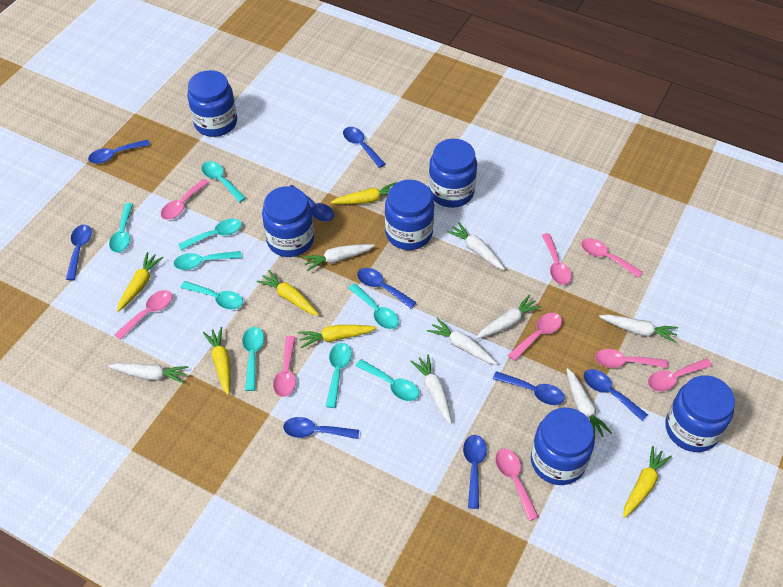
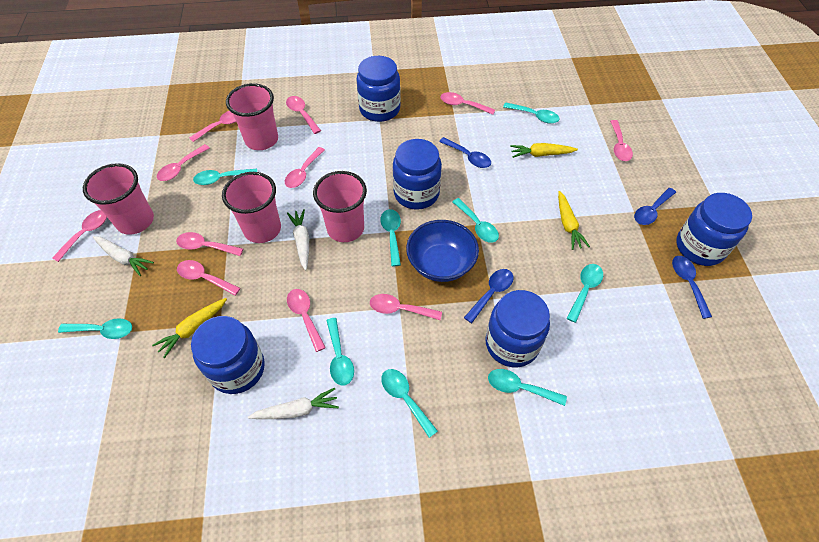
blue bowl: 0 -> 1
blue jar: 6 -> 5
blue spoon: 9 -> 4
pink cup: 0 -> 4
pink spoon: 9 -> 11
white carrot: 8 -> 3
yellow carrot: 6 -> 3

